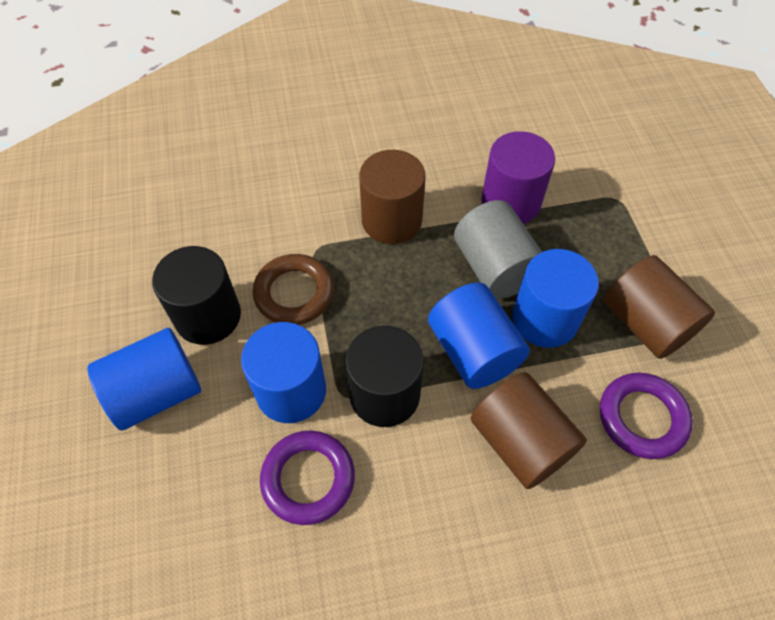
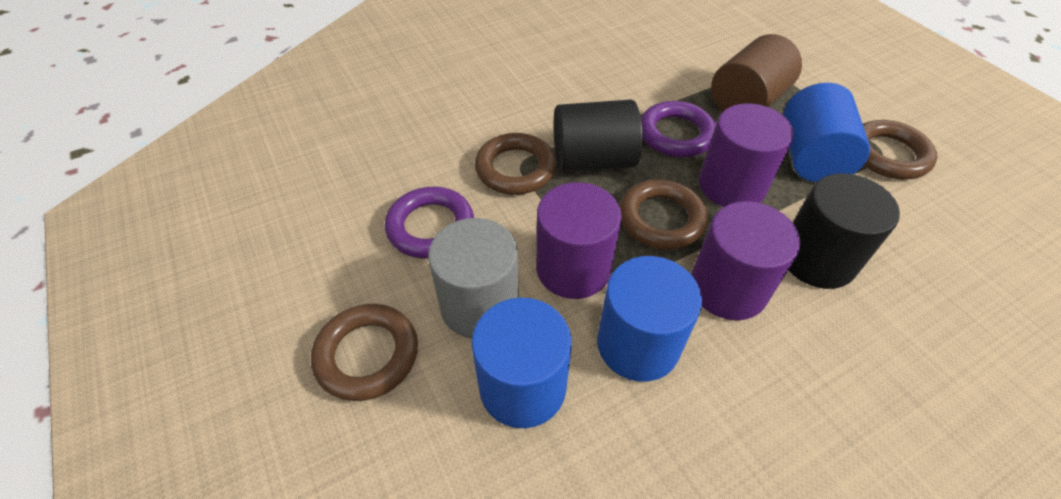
blue cylinder: 4 -> 3
brown cylinder: 3 -> 1
brown ring: 1 -> 4
purple cylinder: 1 -> 3

